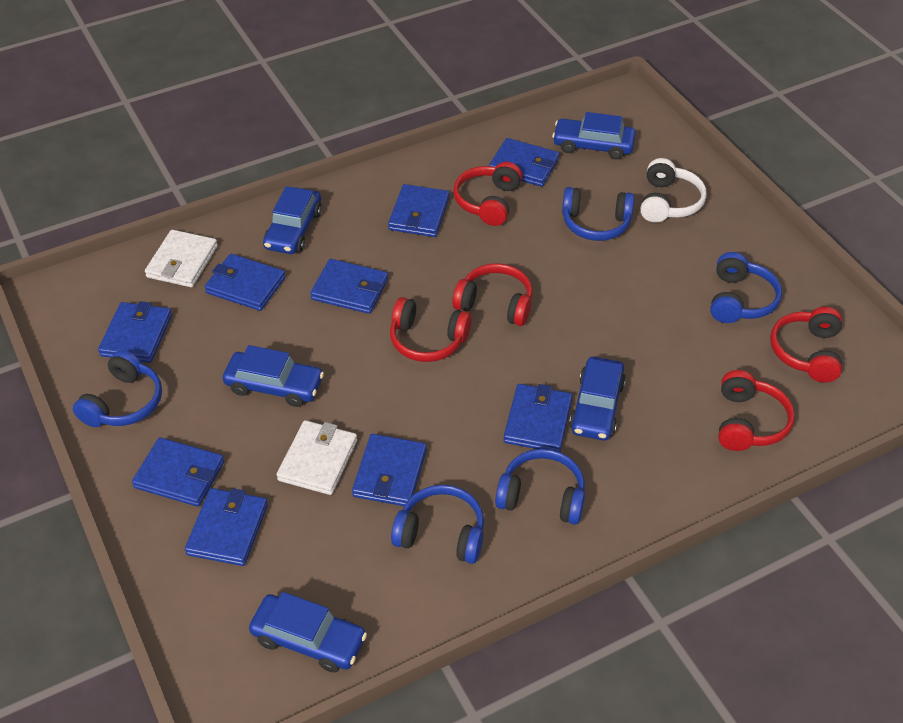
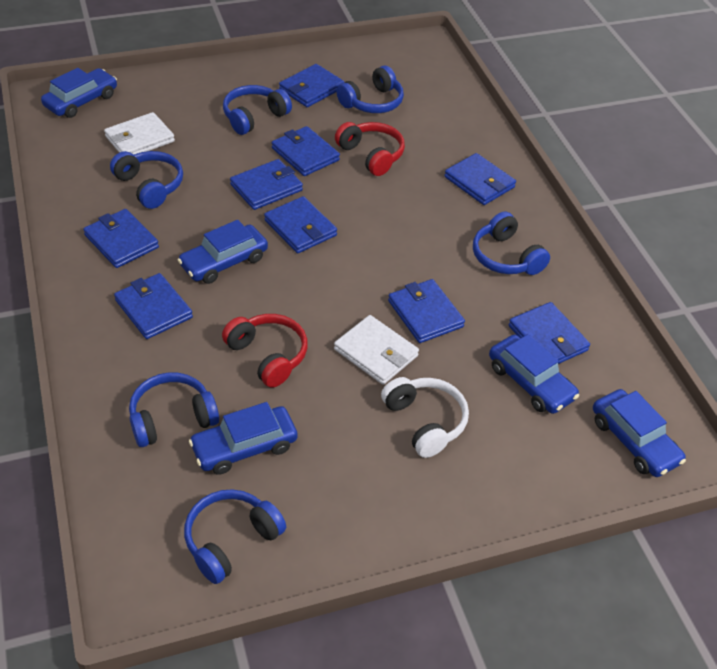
blue headphones: 5 -> 6
red headphones: 5 -> 2

